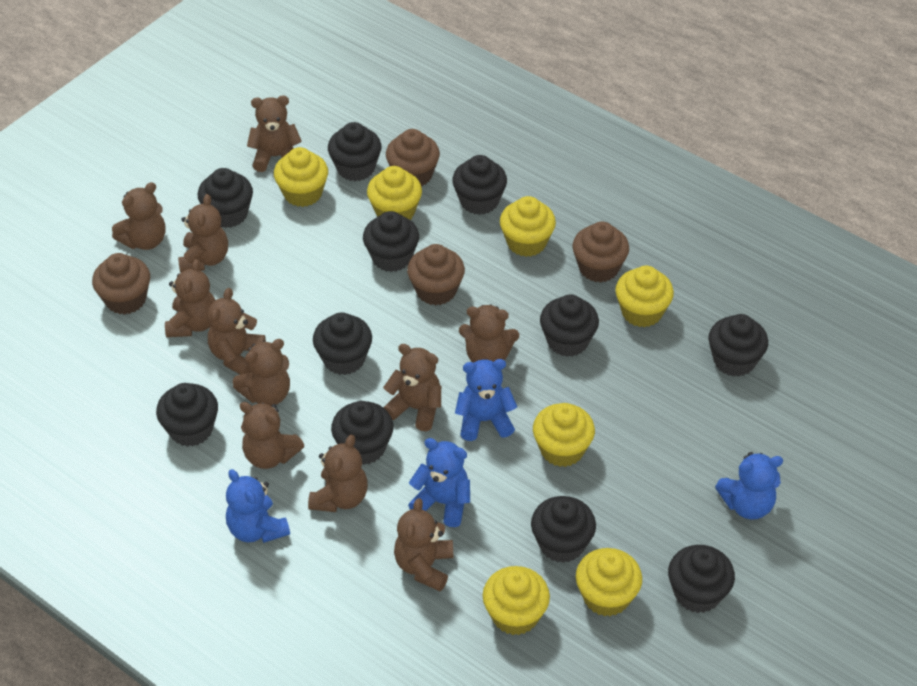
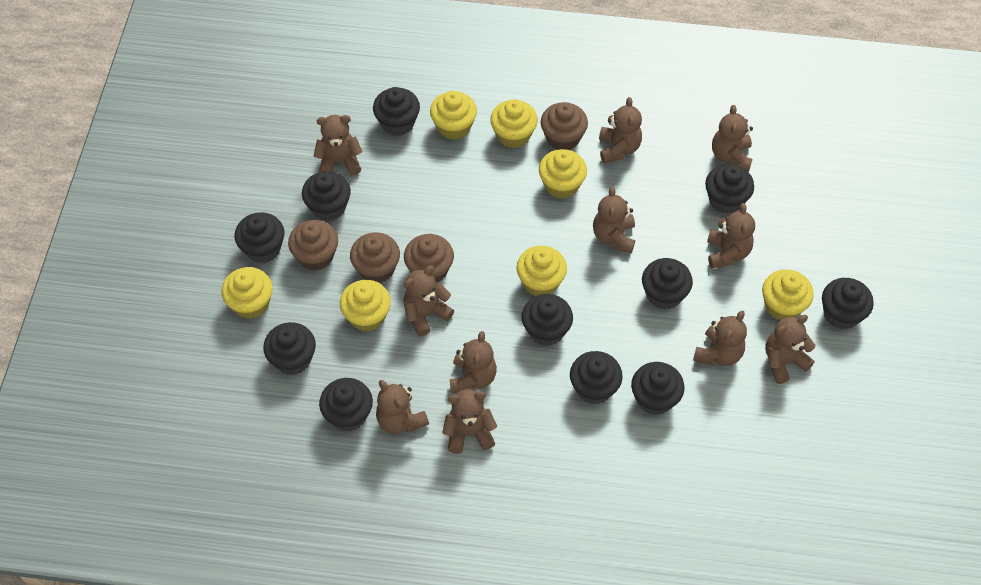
blue teddy bear: 4 -> 0

